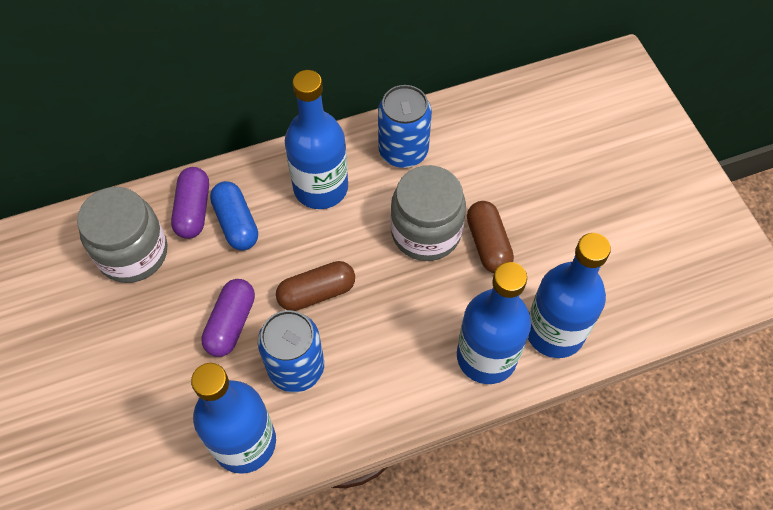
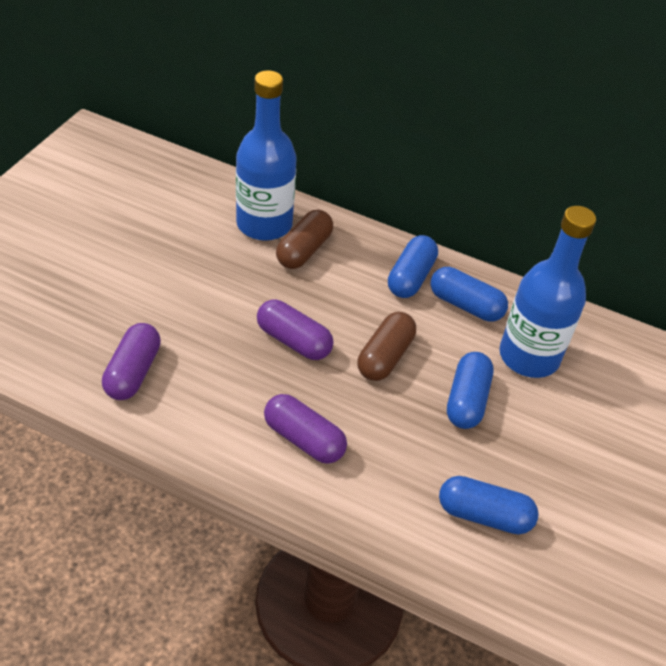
blue bottle: 4 -> 2
blue can: 2 -> 0
blue capsule: 1 -> 4
grey jar: 2 -> 0
purple capsule: 2 -> 3

